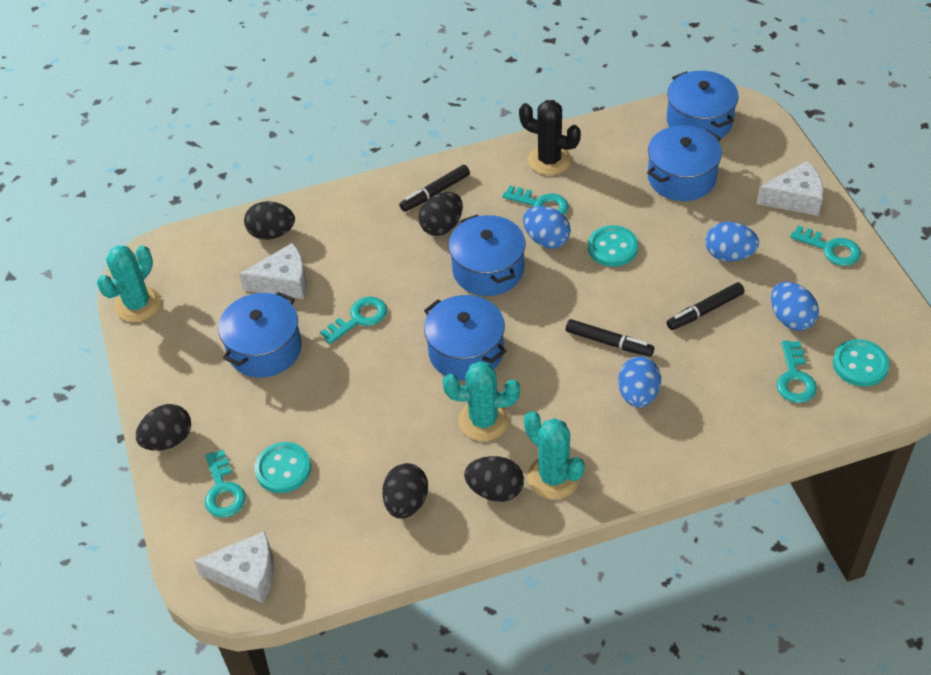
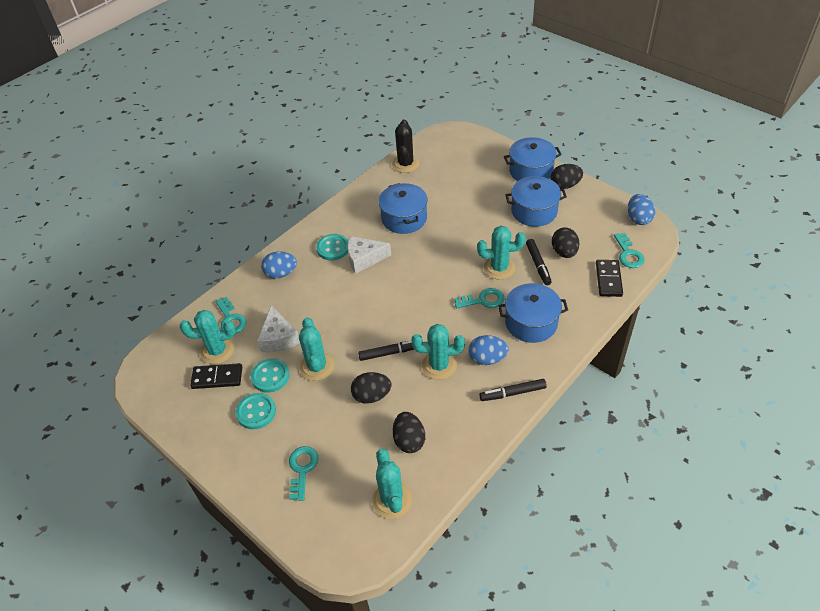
black domino: 0 -> 2
black egg: 5 -> 4
blue egg: 4 -> 3
blue pot: 5 -> 4
turquoise cactus: 3 -> 5
turquoise key: 5 -> 4
white cheese: 3 -> 2

